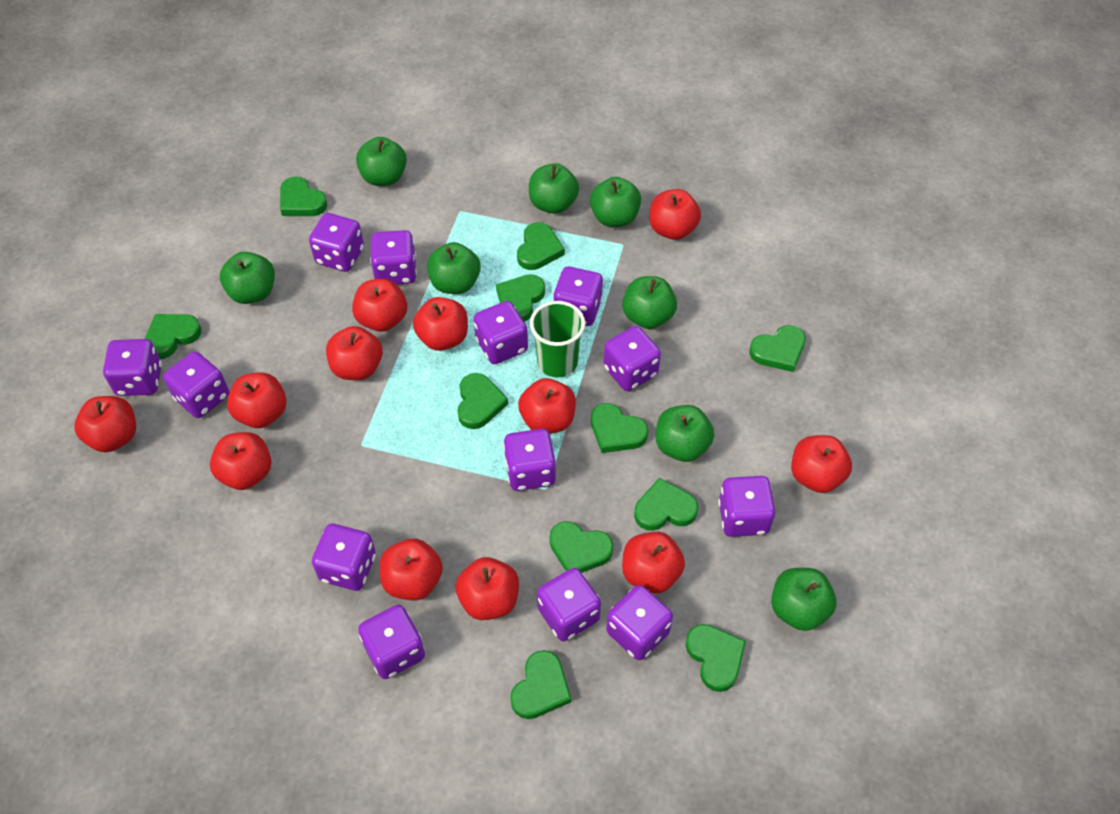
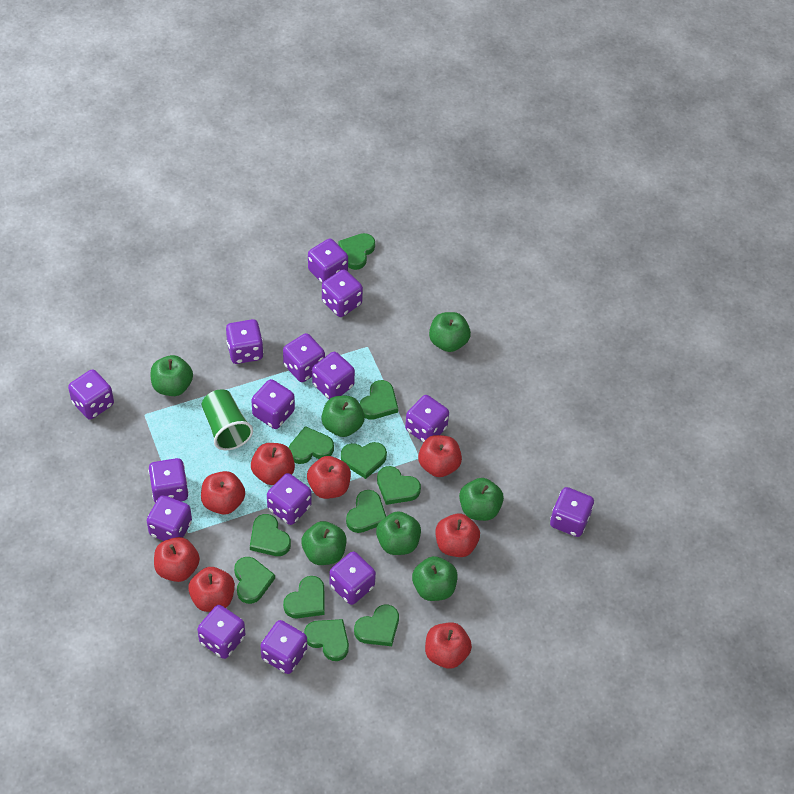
green apple: 8 -> 7
purple dice: 13 -> 15
red apple: 12 -> 8

